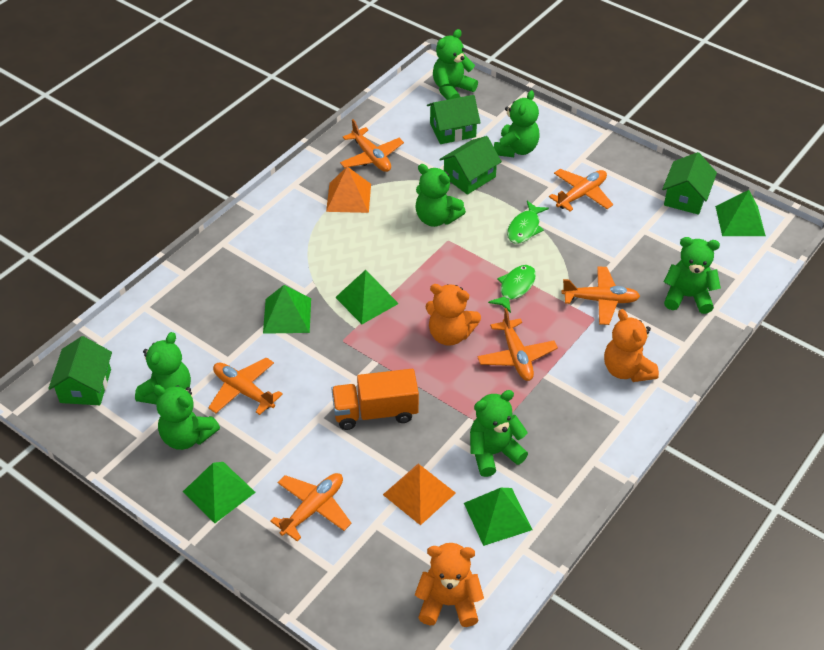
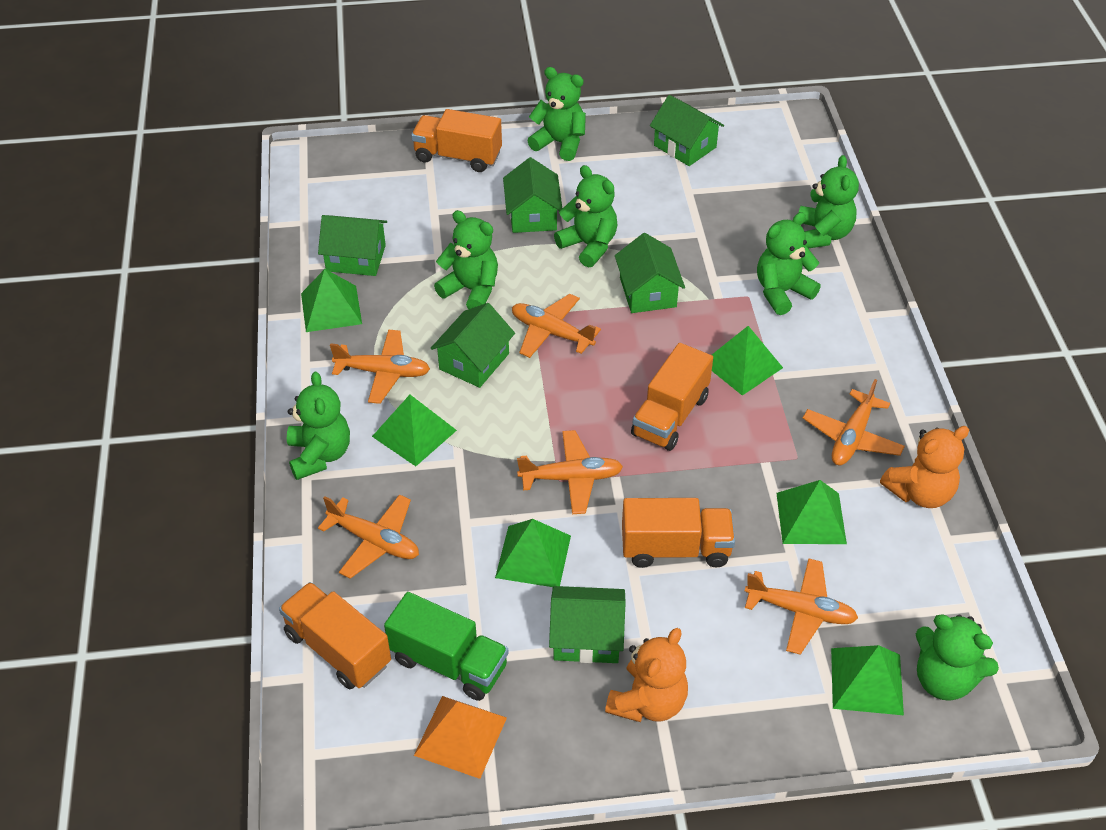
green fish: 2 -> 0
green house: 4 -> 6
green pyramid: 5 -> 6
green truck: 0 -> 1
orange pyramid: 2 -> 1
orange teddy bear: 3 -> 2
orange truck: 1 -> 4

